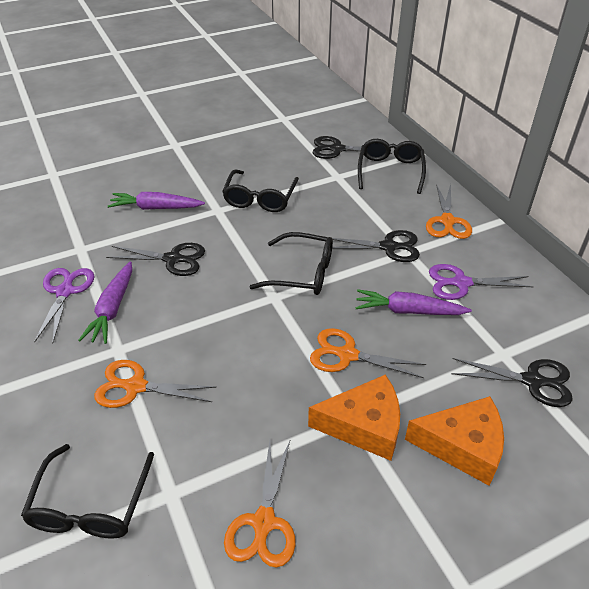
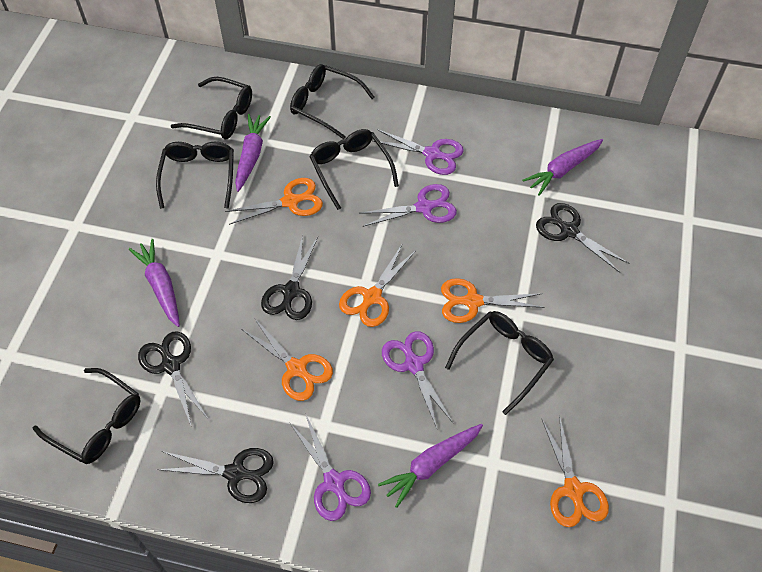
black glasses: 4 -> 6
orange cheese: 2 -> 0
orange scissors: 4 -> 5
purple carrot: 3 -> 4
purple scissors: 2 -> 4

